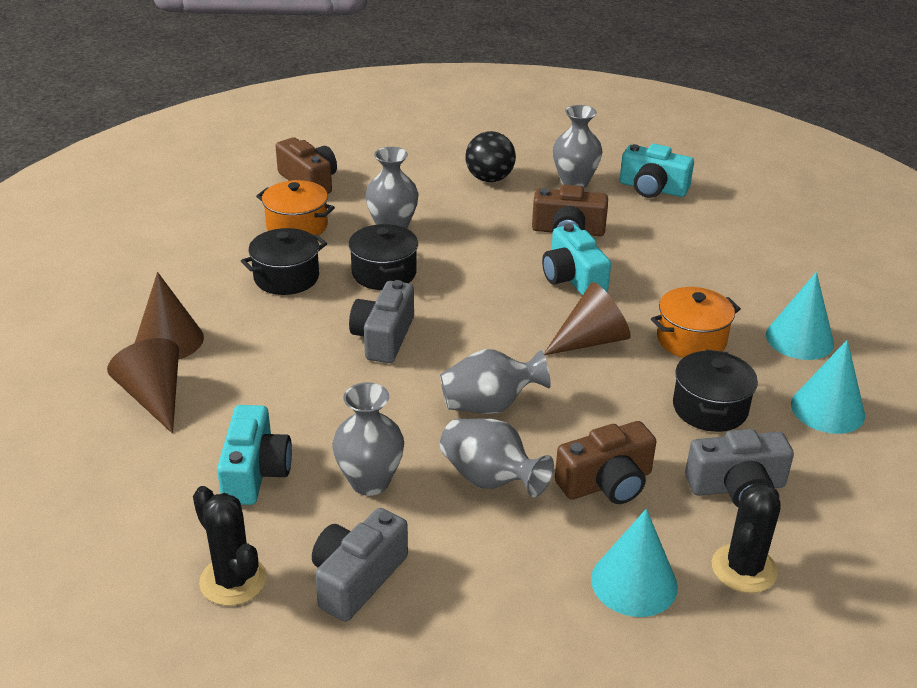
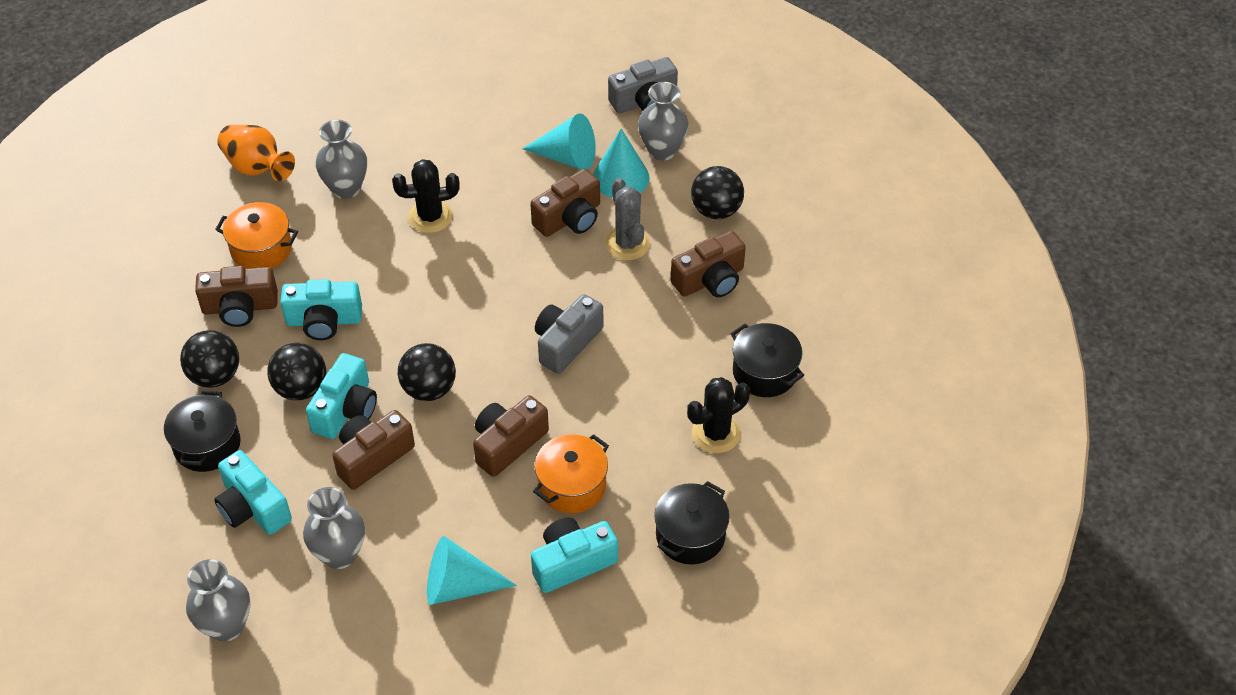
black ball: 1 -> 4
brown camera: 3 -> 5
brown cone: 3 -> 0
grey cactus: 0 -> 1
grey camera: 3 -> 2
grey vase: 5 -> 4
orange vase: 0 -> 1
turquoise camera: 3 -> 4

